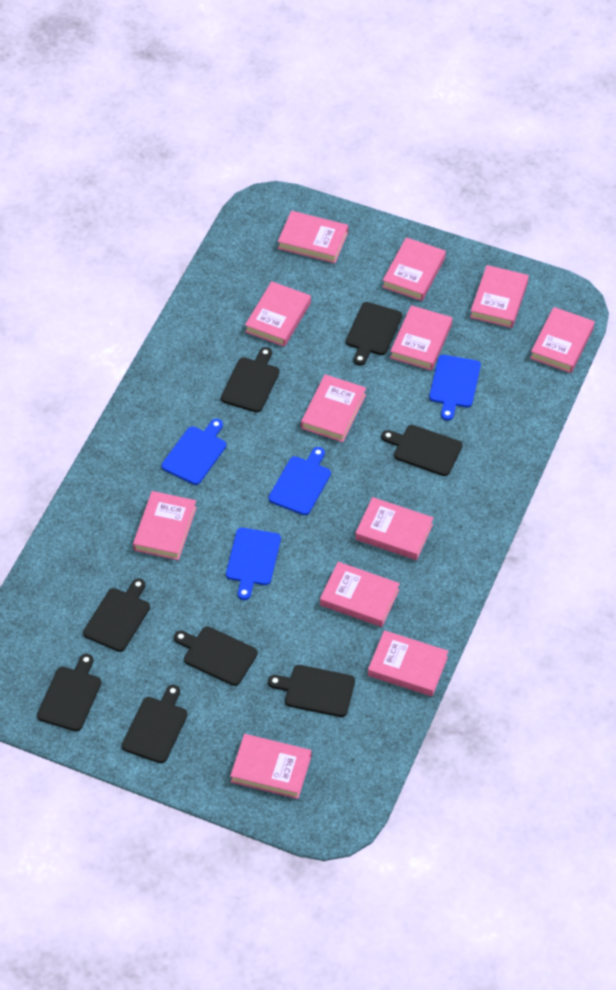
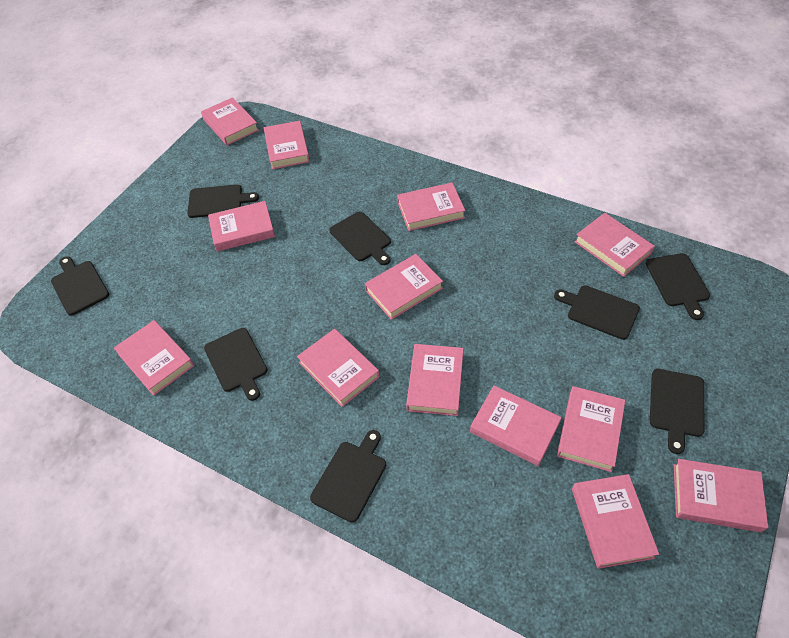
blue cutting board: 4 -> 0
pink book: 12 -> 13

